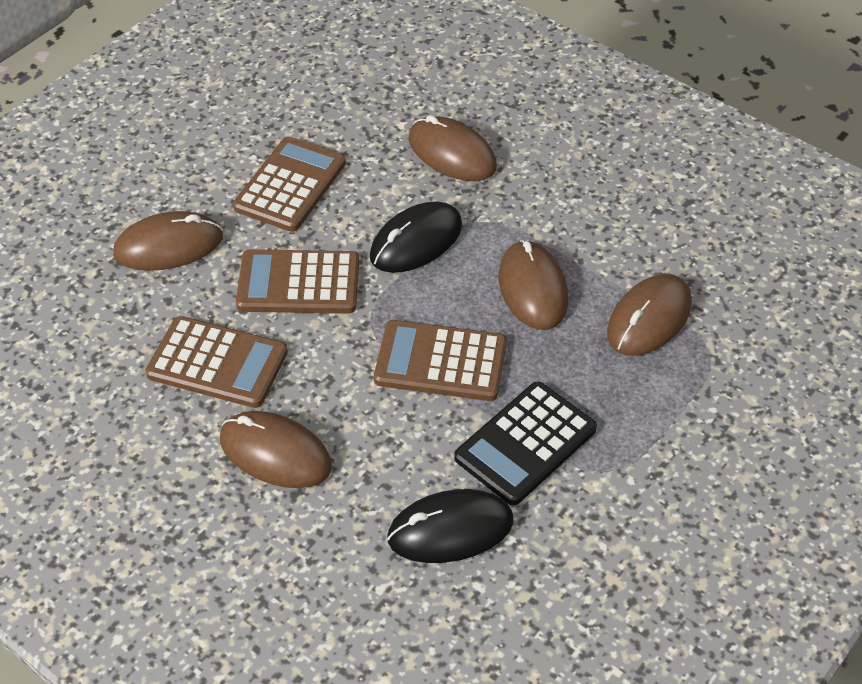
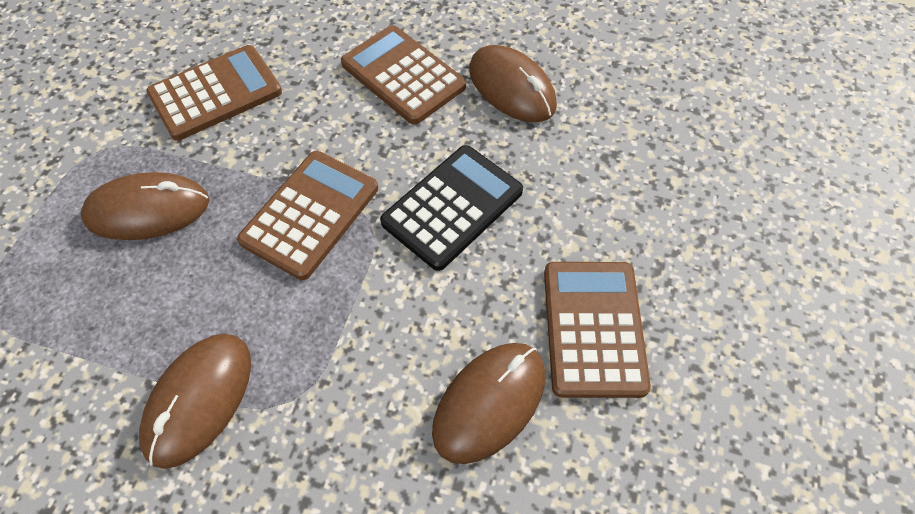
black mouse: 2 -> 0
brown mouse: 5 -> 4

